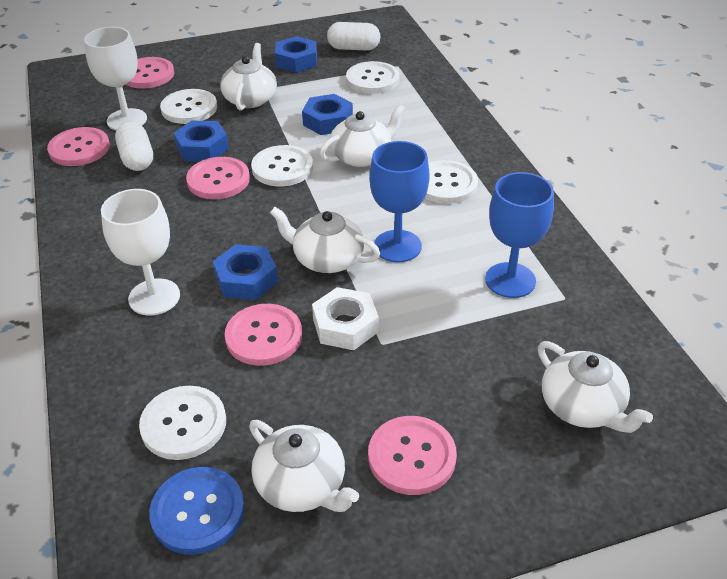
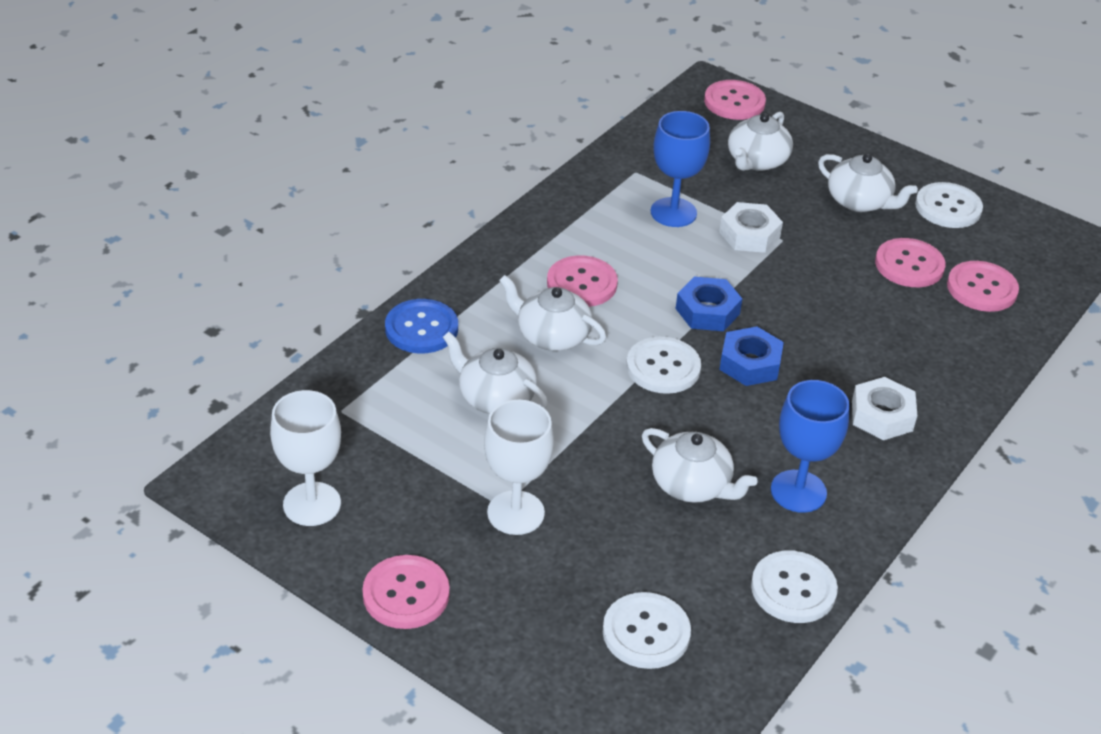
blue nut: 4 -> 2
white button: 5 -> 4
white capsule: 2 -> 0
white nut: 1 -> 2

